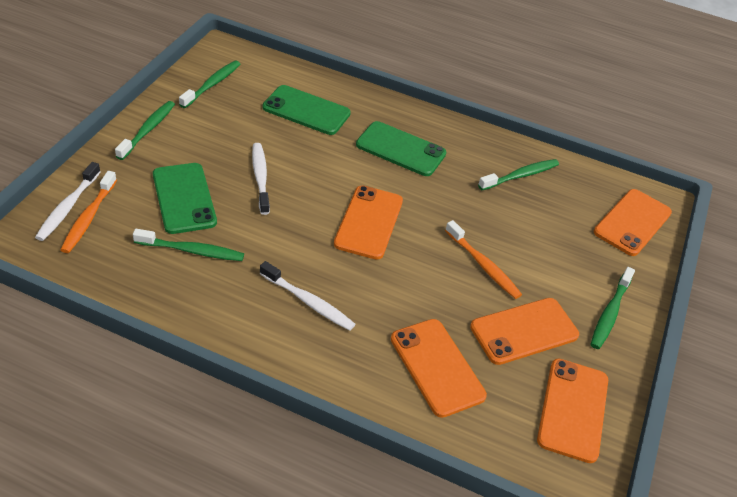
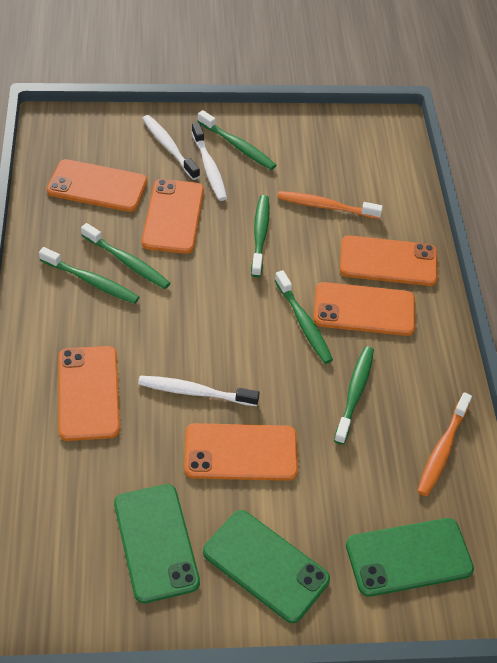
green toothbrush: 5 -> 6
orange phone: 5 -> 6

